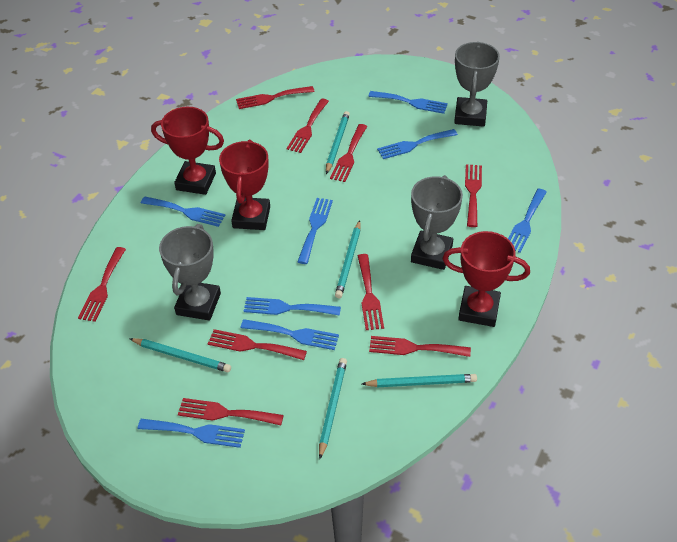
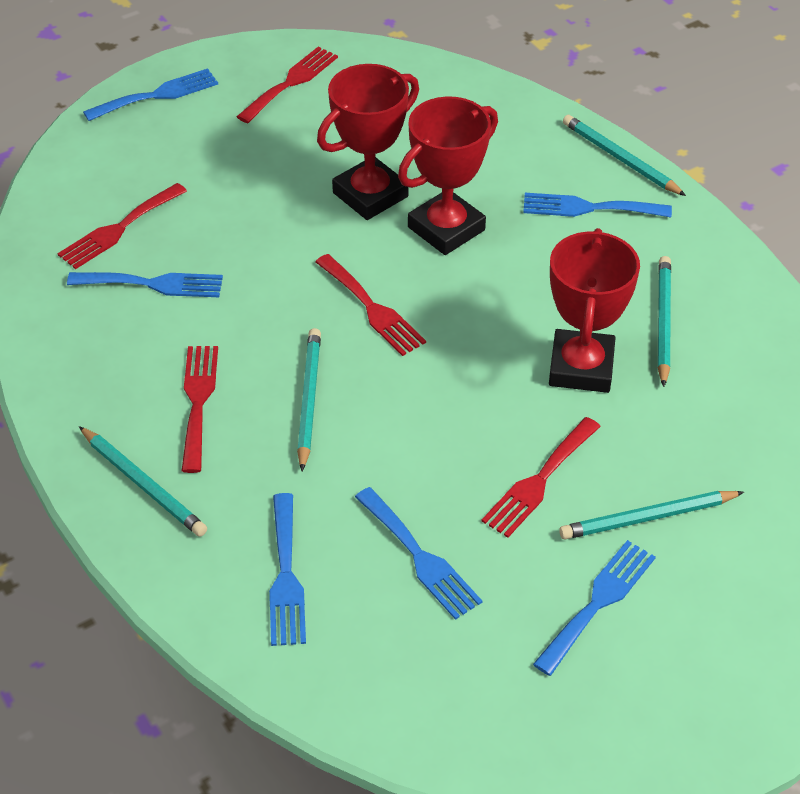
blue fork: 8 -> 6
grey trophy: 3 -> 0
red fork: 9 -> 5

